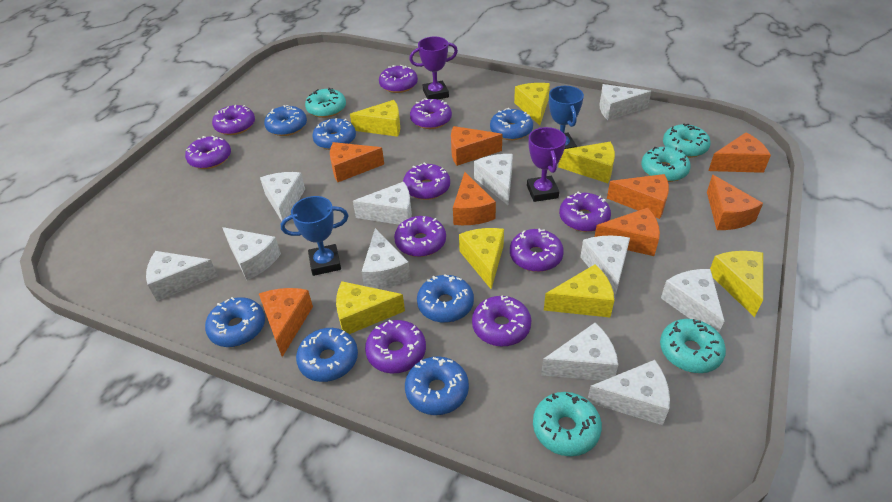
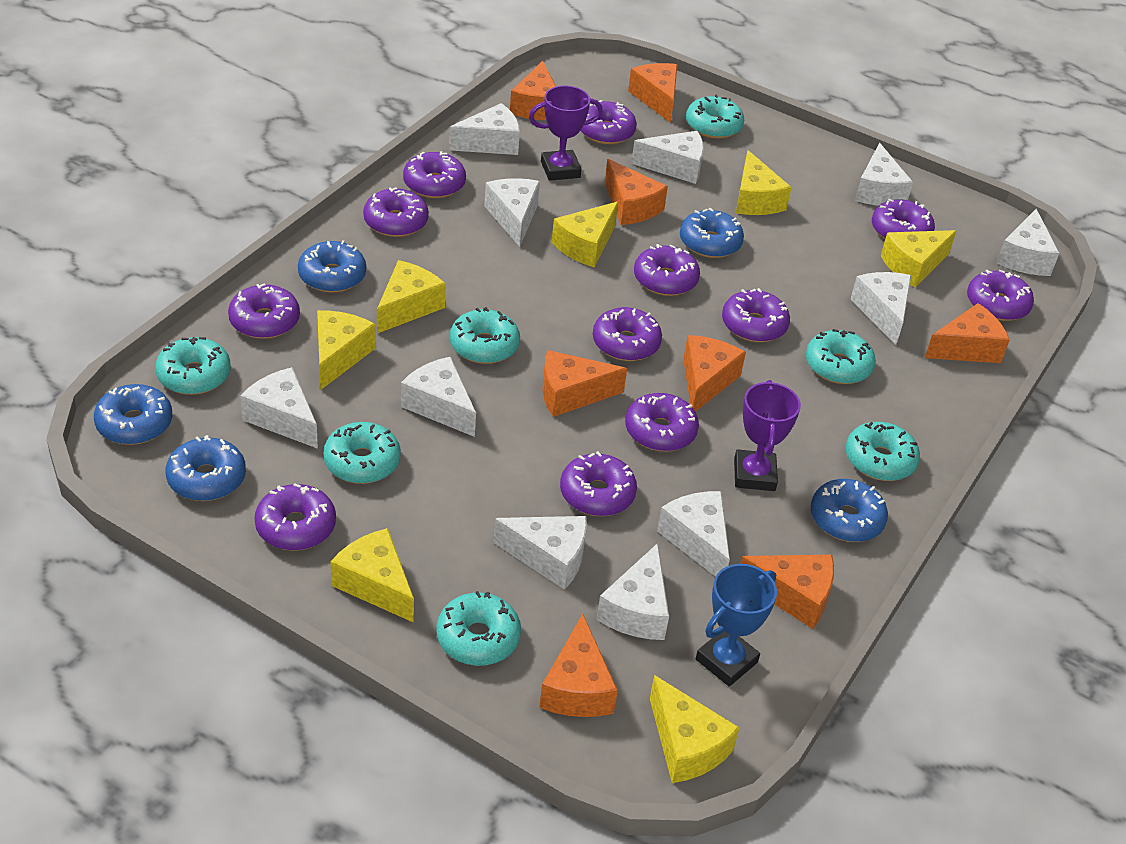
blue donut: 7 -> 5
blue trophy: 2 -> 1
purple donut: 10 -> 12
turquoise donut: 5 -> 7

